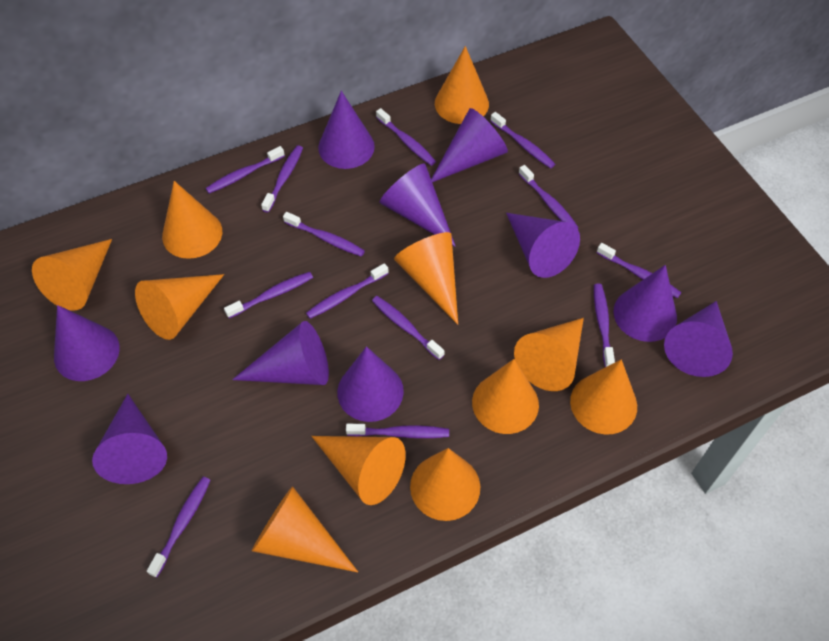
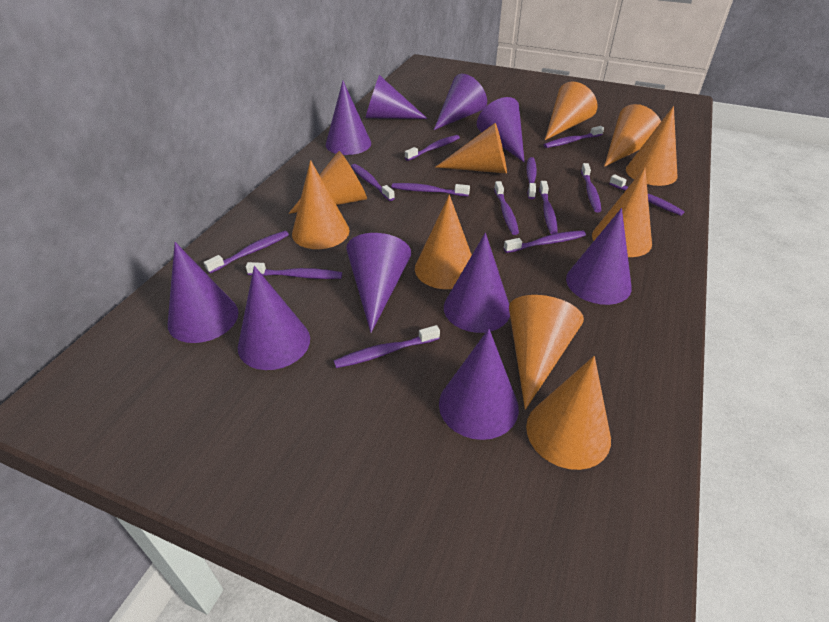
orange cone: 11 -> 10

